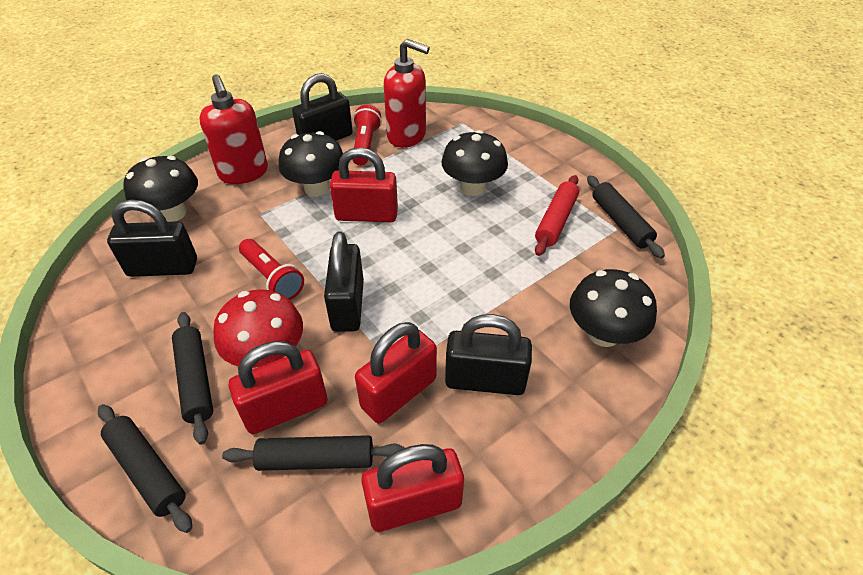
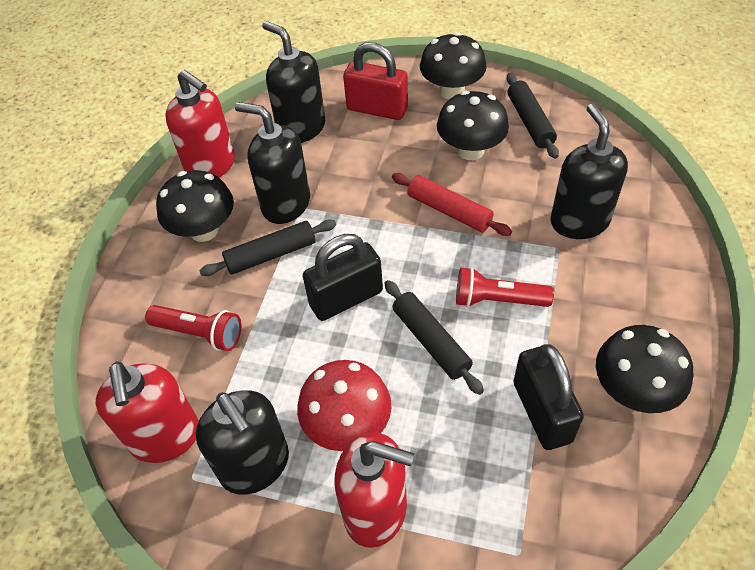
black padlock: 4 -> 2
black rolling pin: 4 -> 3
black soap dispenser: 0 -> 4
red padlock: 4 -> 1
red soap dispenser: 2 -> 3

